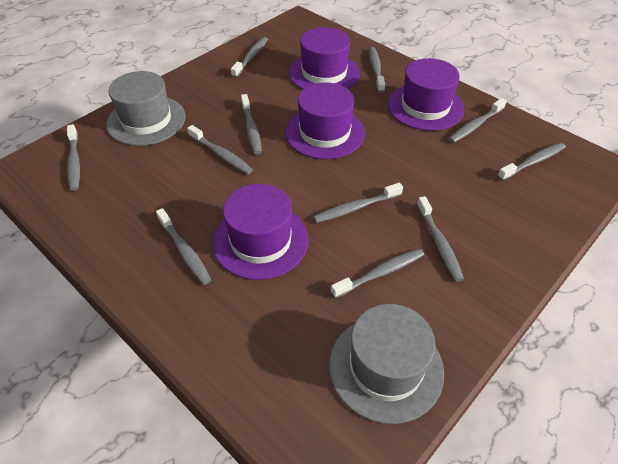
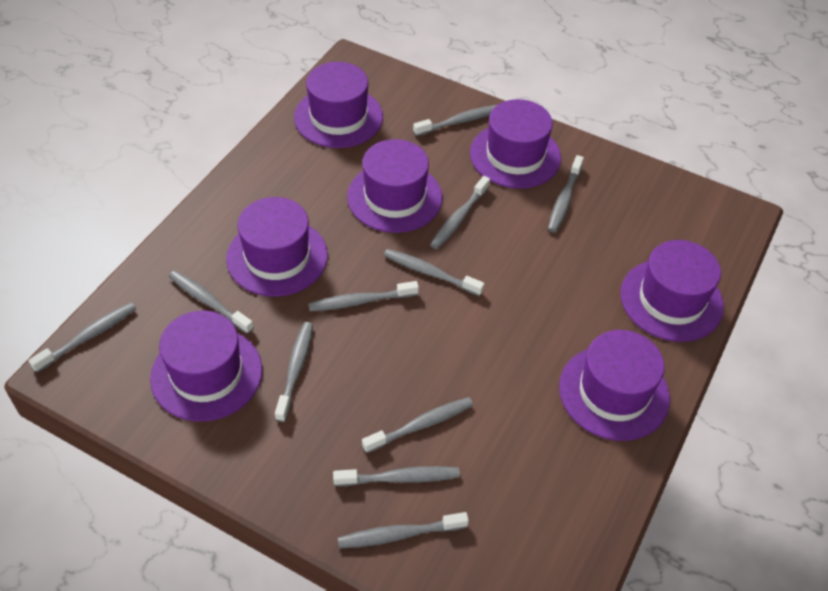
grey hat: 2 -> 0
purple hat: 4 -> 7

